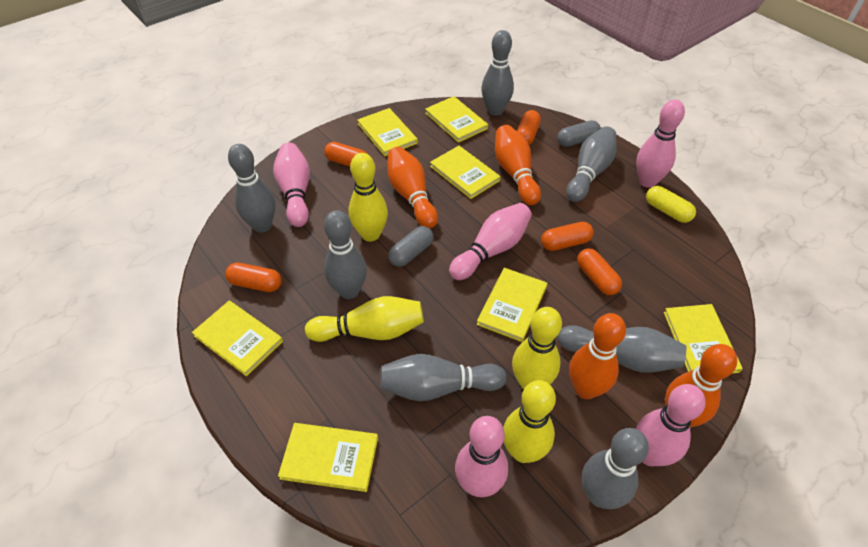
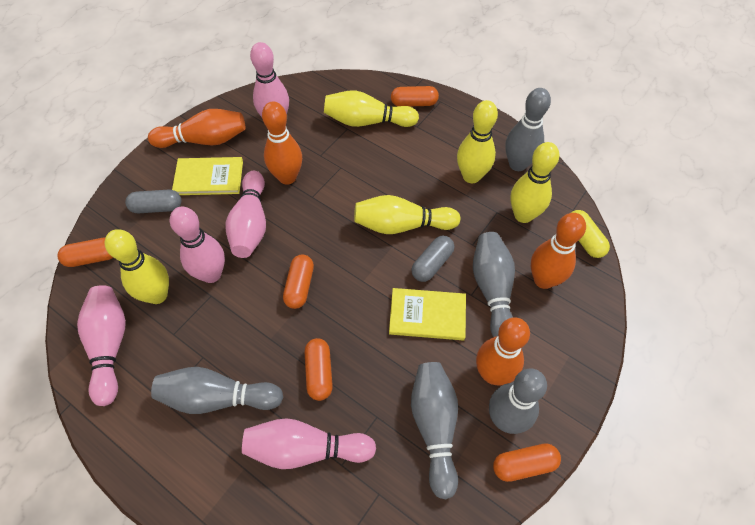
grey bowling pin: 7 -> 5
yellow book: 7 -> 2
yellow bowling pin: 4 -> 5

